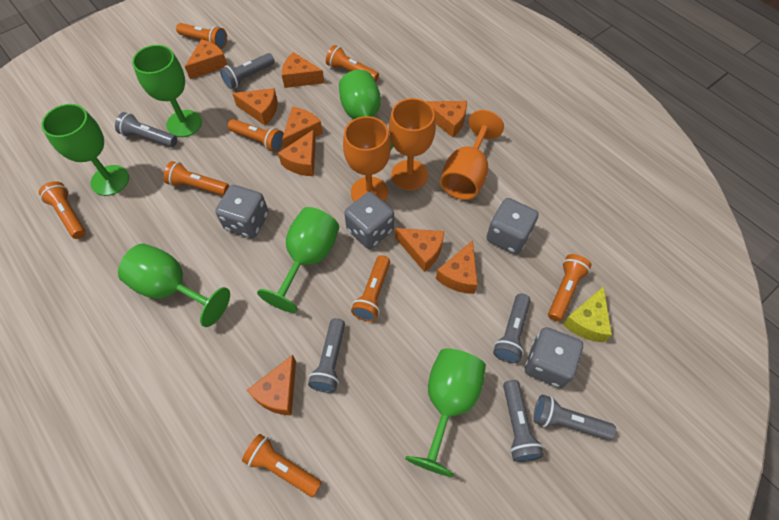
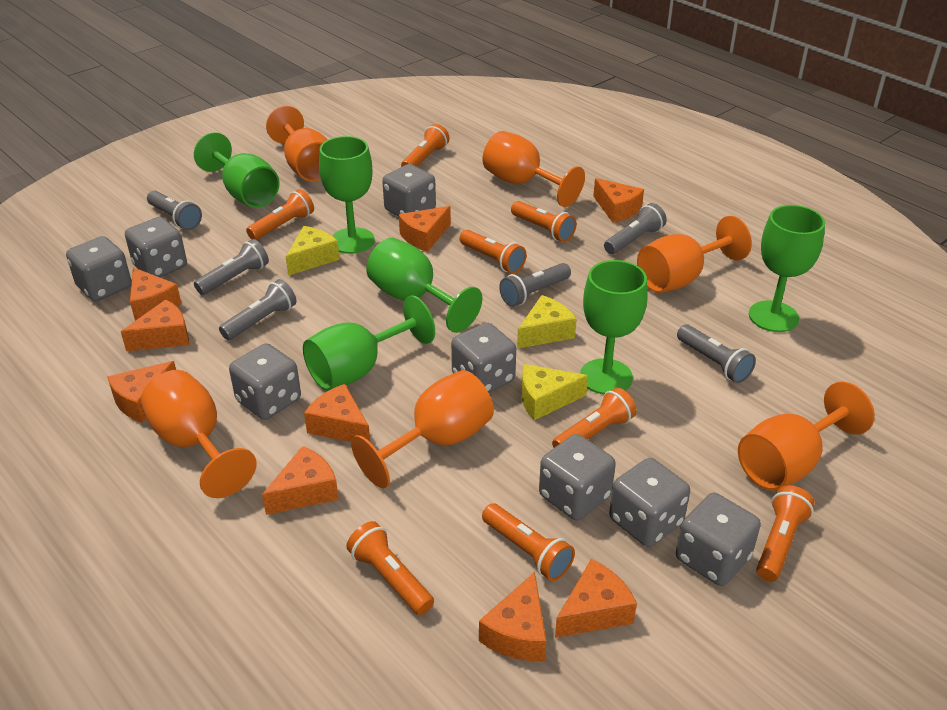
grey dice: 4 -> 8
orange goblet: 3 -> 6
yellow cheese: 1 -> 3

